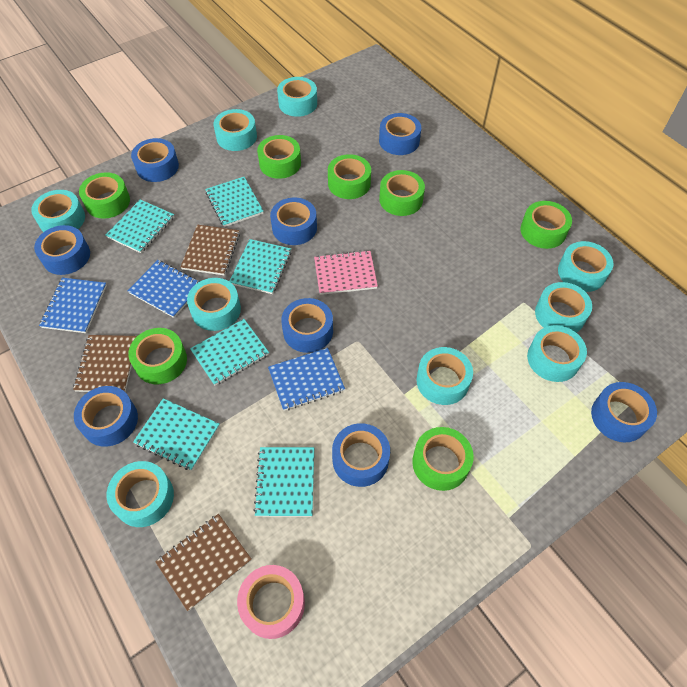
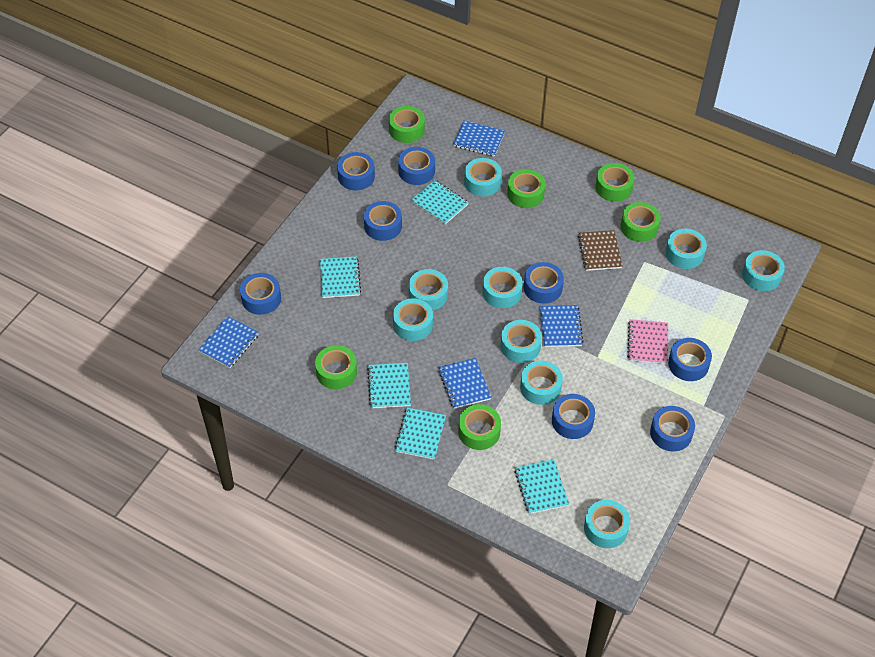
blue notebook: 3 -> 4
brown notebook: 3 -> 1
green tape: 7 -> 6
pink tape: 1 -> 0
turquoise notebook: 6 -> 5

